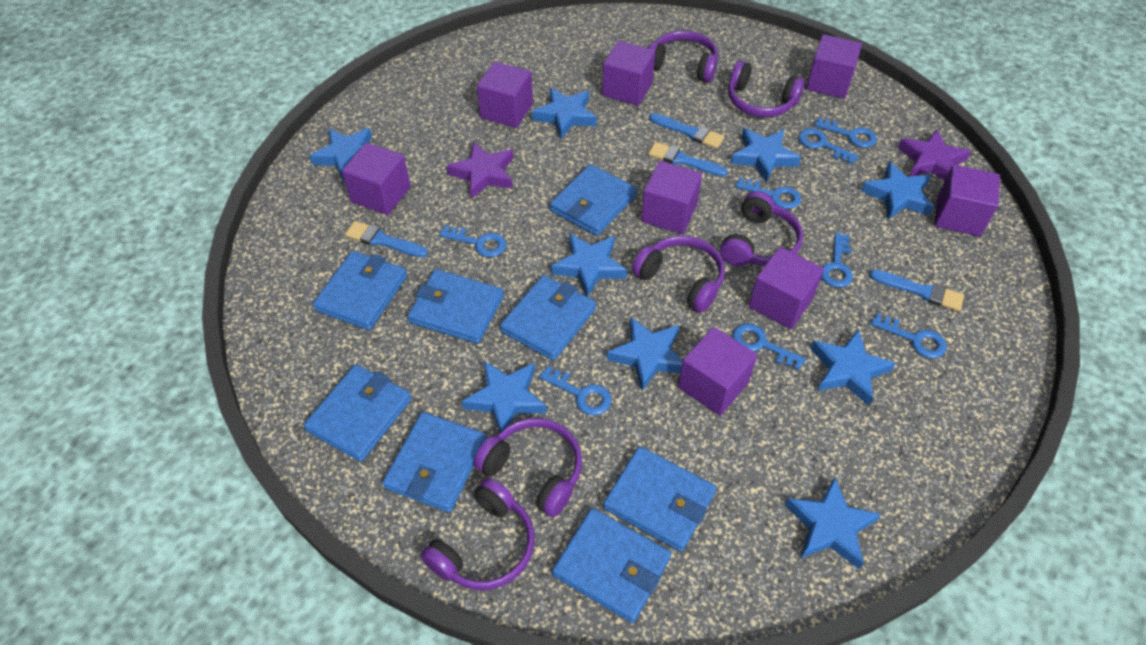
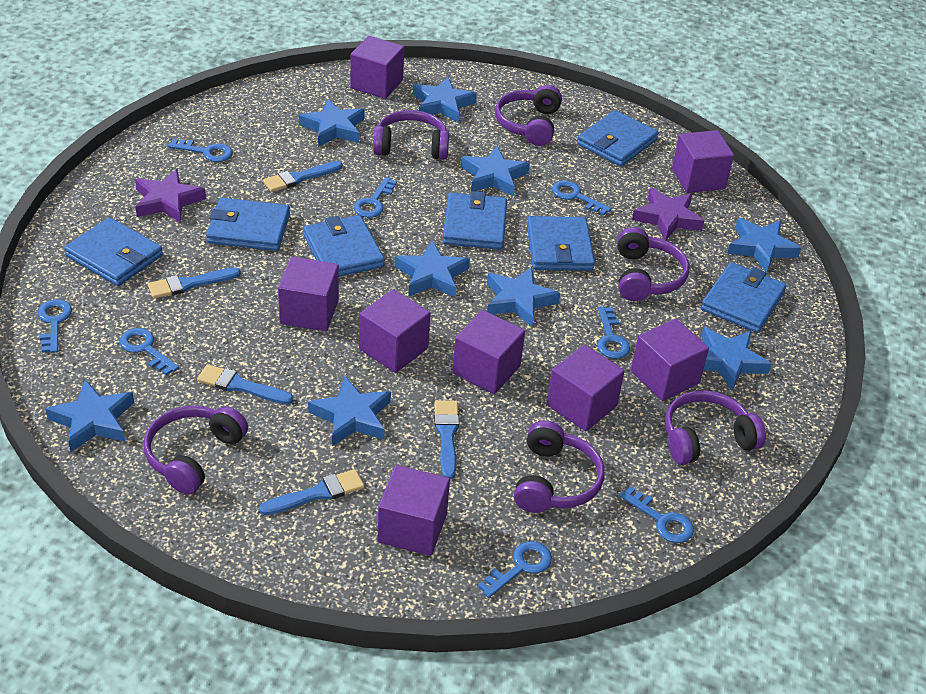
blue brush: 4 -> 5
blue wallet: 8 -> 7

